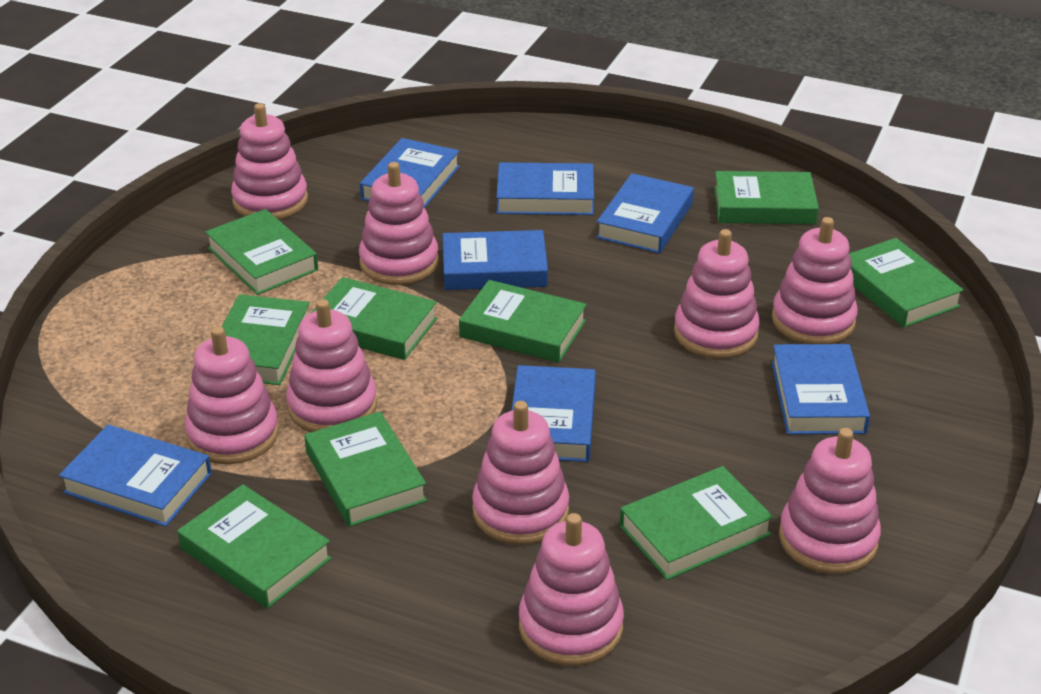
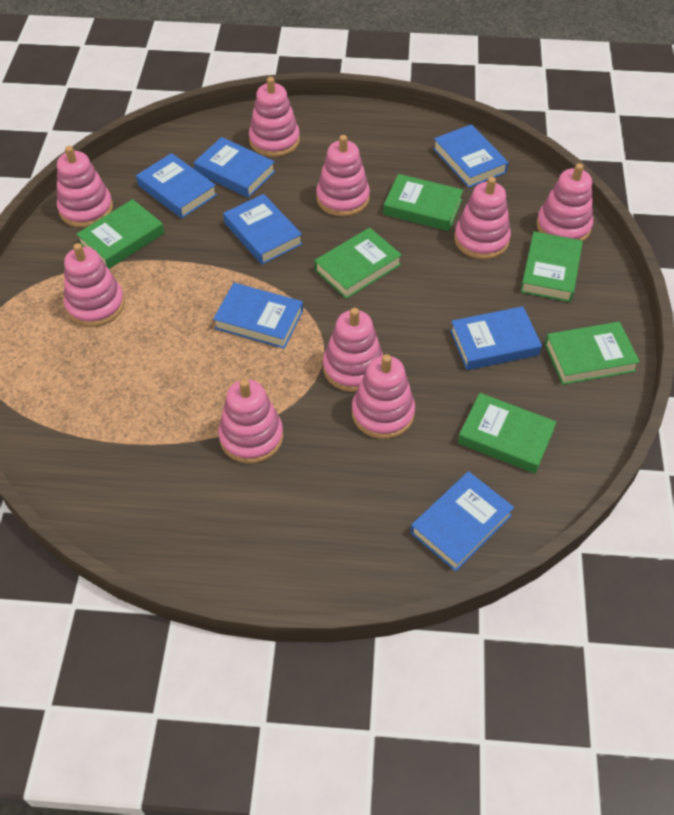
green book: 9 -> 6

